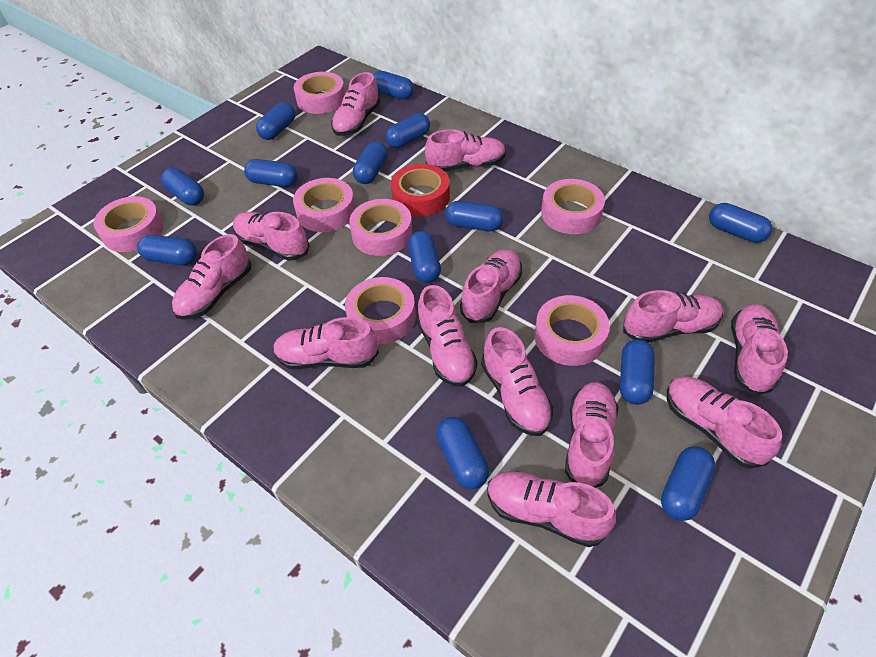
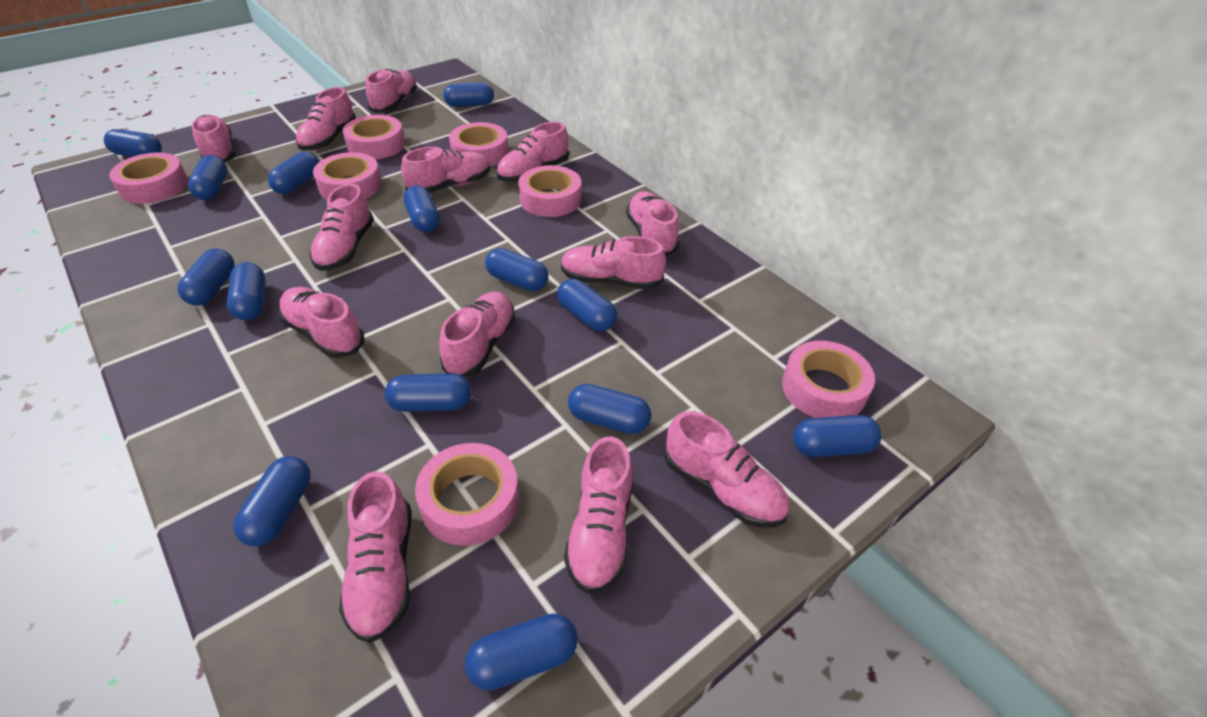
blue capsule: 13 -> 14
red tape: 1 -> 0

